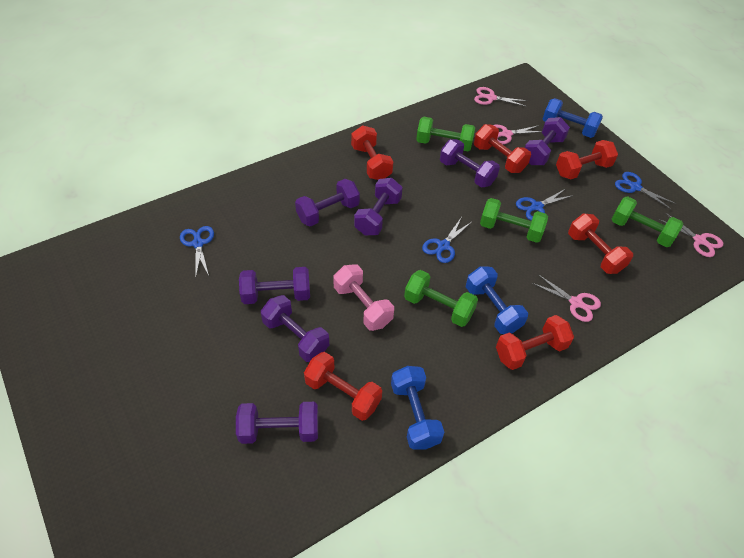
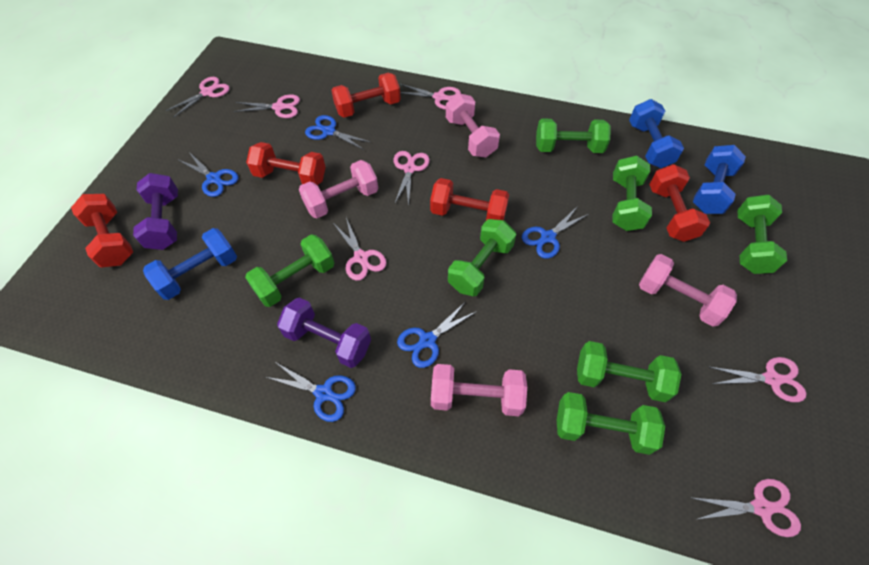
blue scissors: 4 -> 5
green dumbbell: 4 -> 7
pink dumbbell: 1 -> 4
pink scissors: 4 -> 7
purple dumbbell: 7 -> 2
red dumbbell: 6 -> 5

